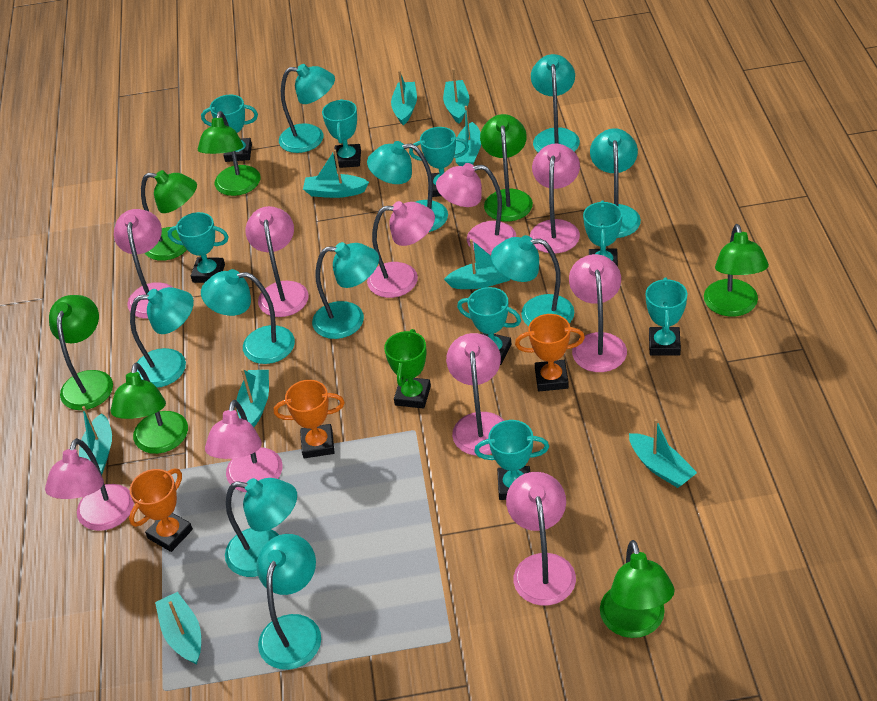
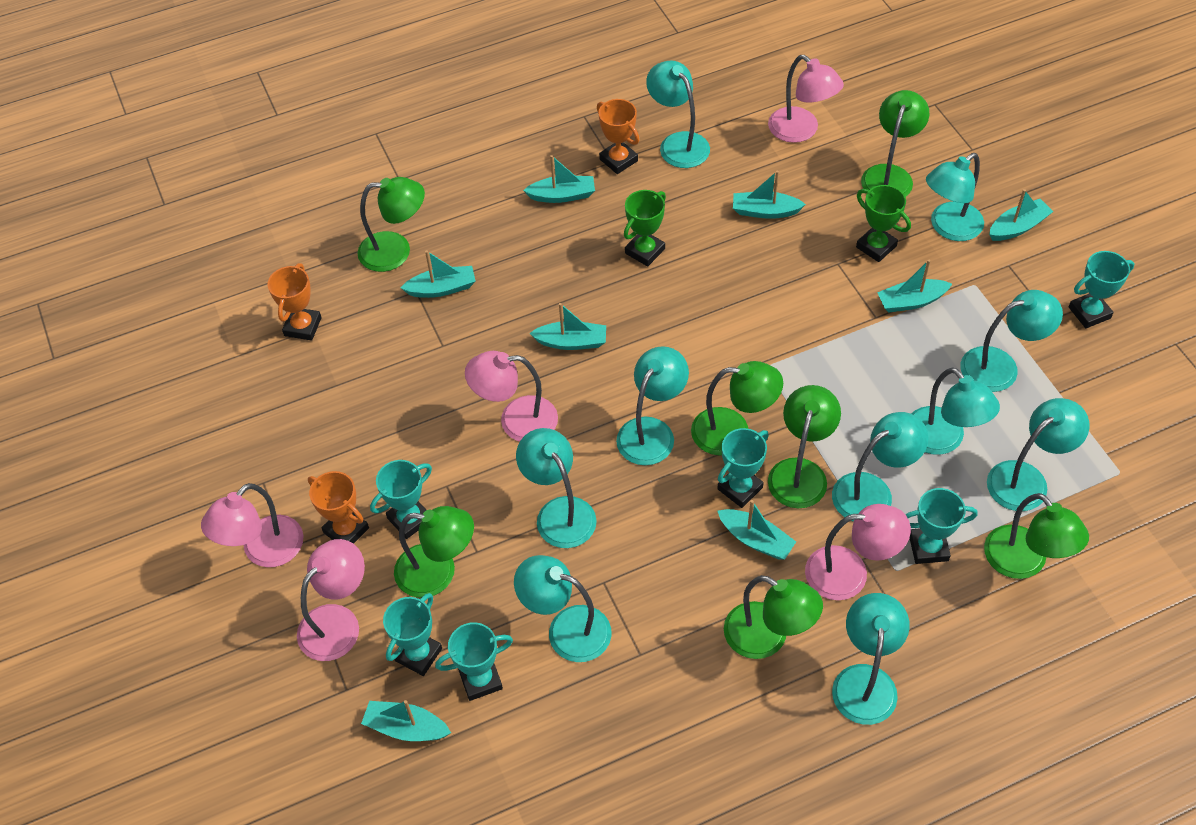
green trophy: 1 -> 2
pink lamp: 10 -> 5
turquoise boat: 9 -> 8
turquoise trophy: 8 -> 6

